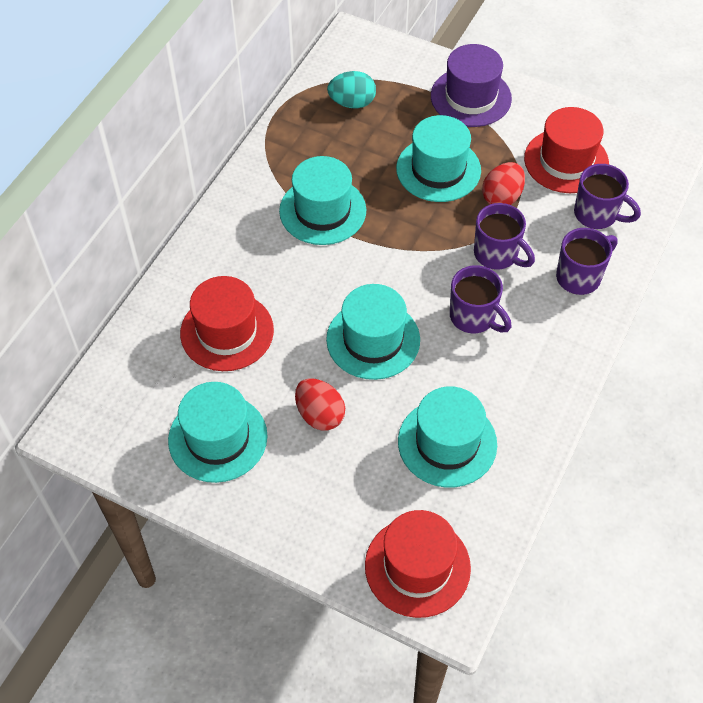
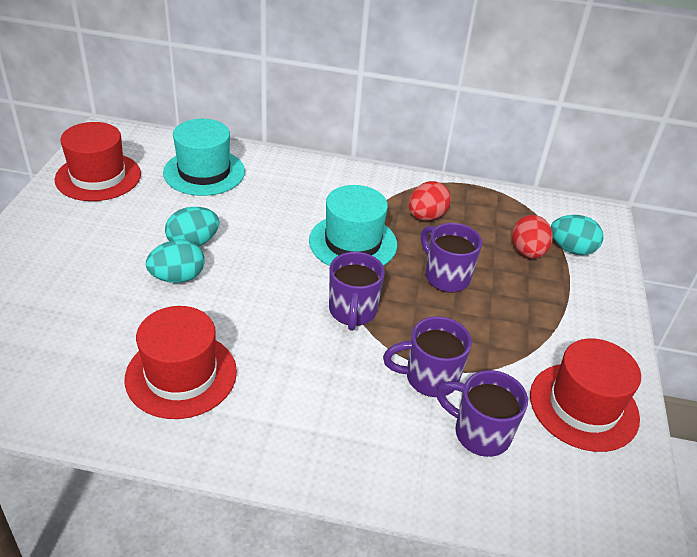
purple hat: 1 -> 0
turquoise egg: 1 -> 3
turquoise hat: 5 -> 2

